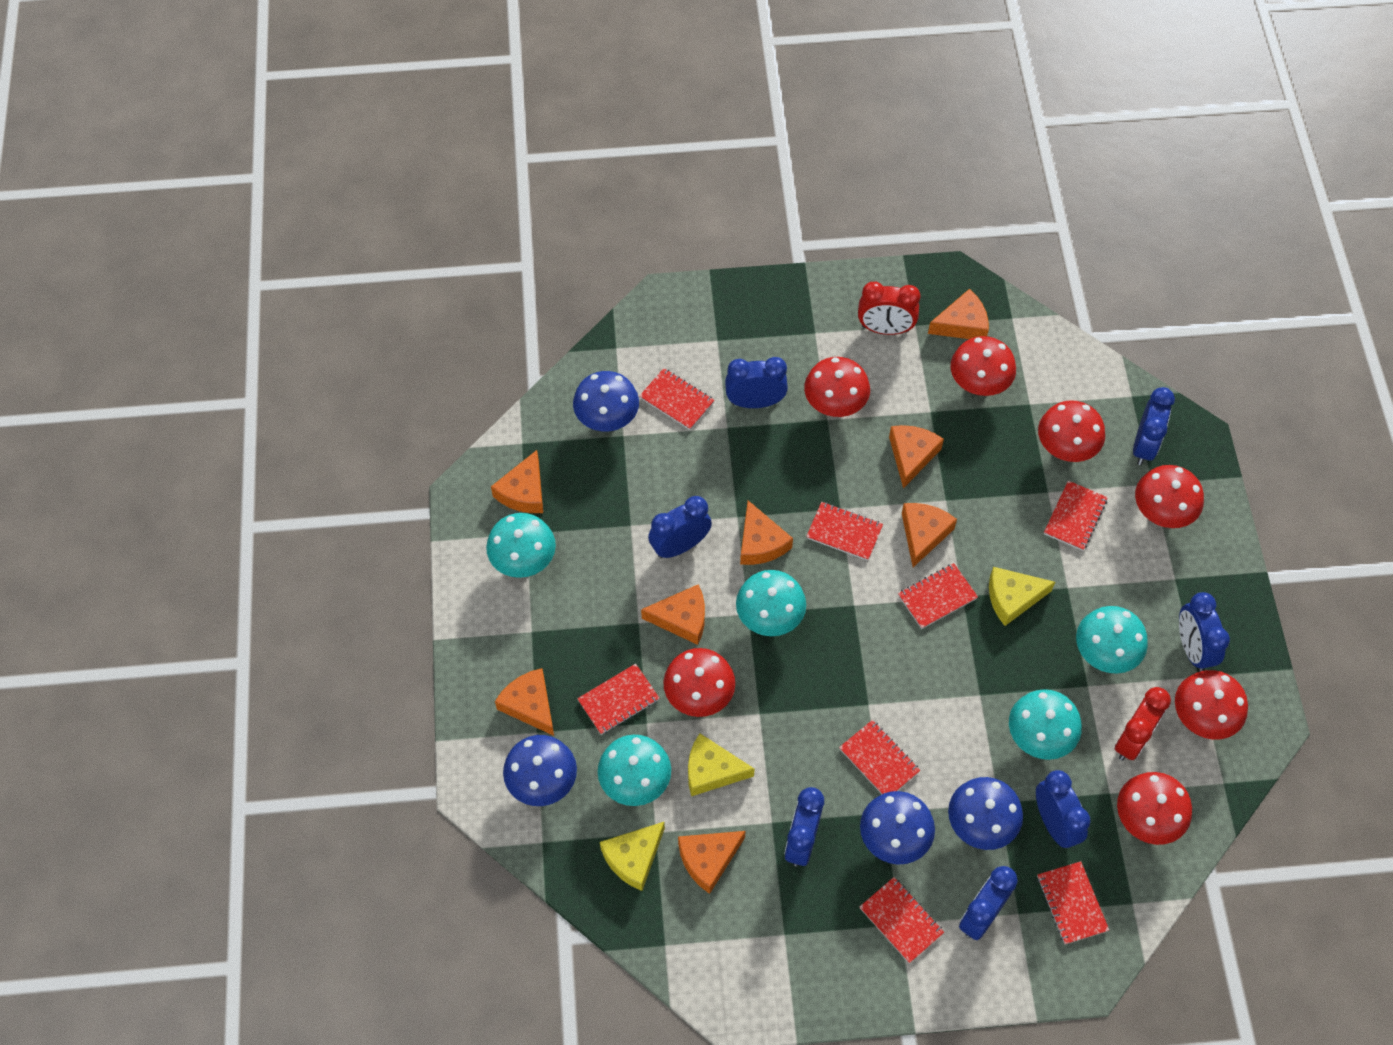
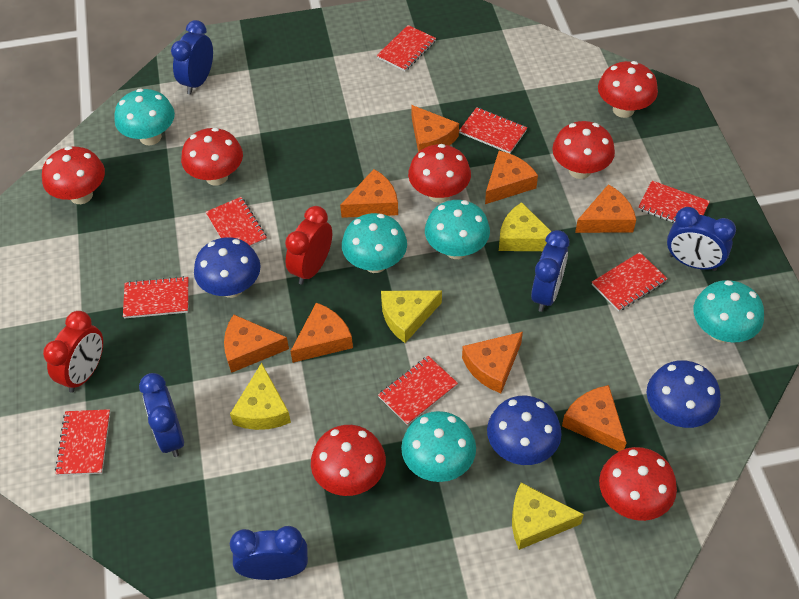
blue clock: 7 -> 5
blue mushroom: 4 -> 3
yellow cheese: 3 -> 4

